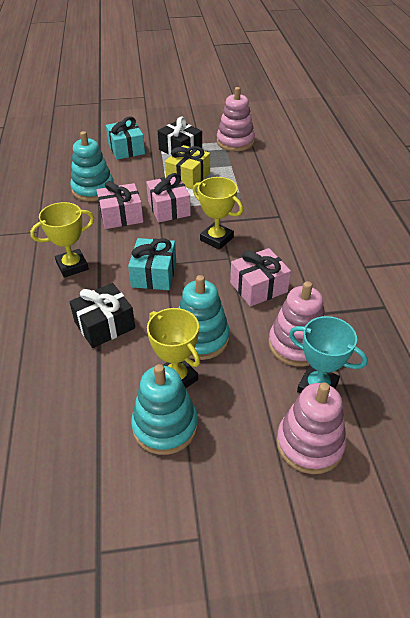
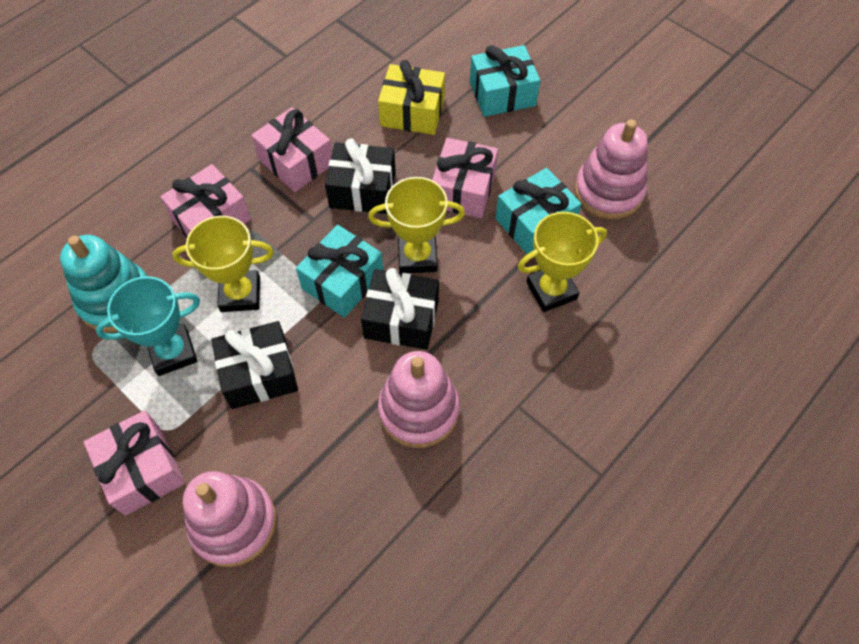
black gift: 2 -> 3
pink gift: 3 -> 4
turquoise gift: 2 -> 3
turquoise stacking toy: 3 -> 1

